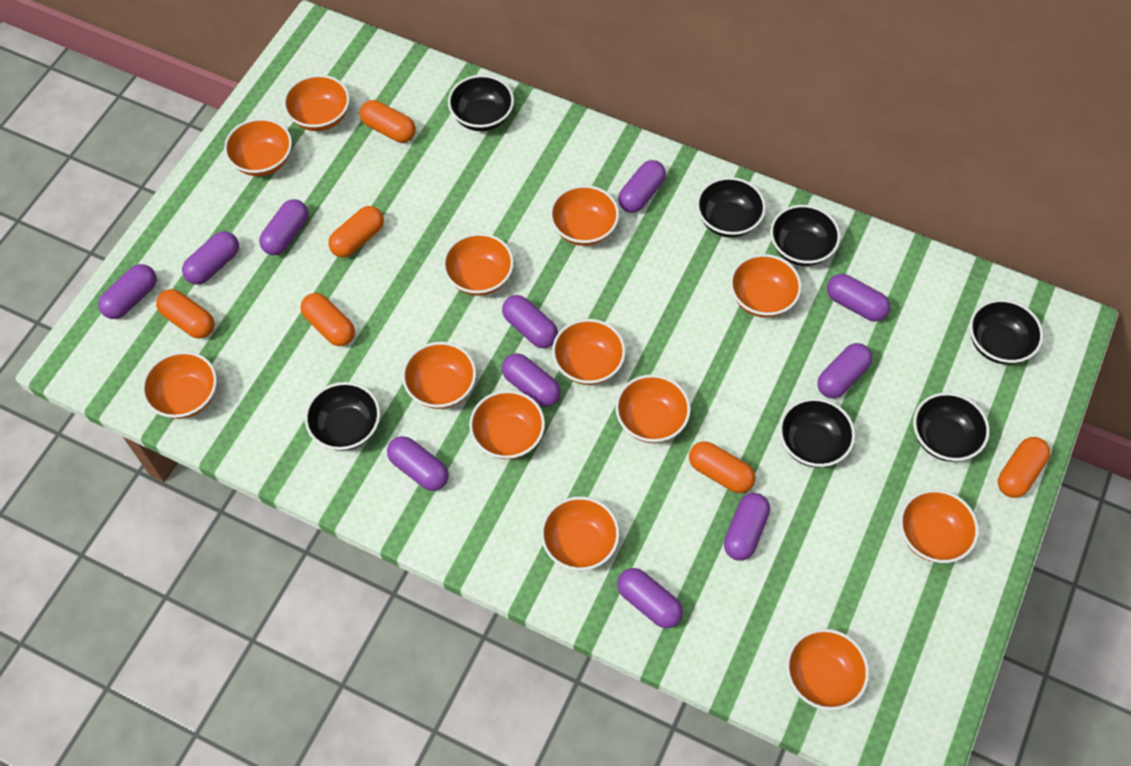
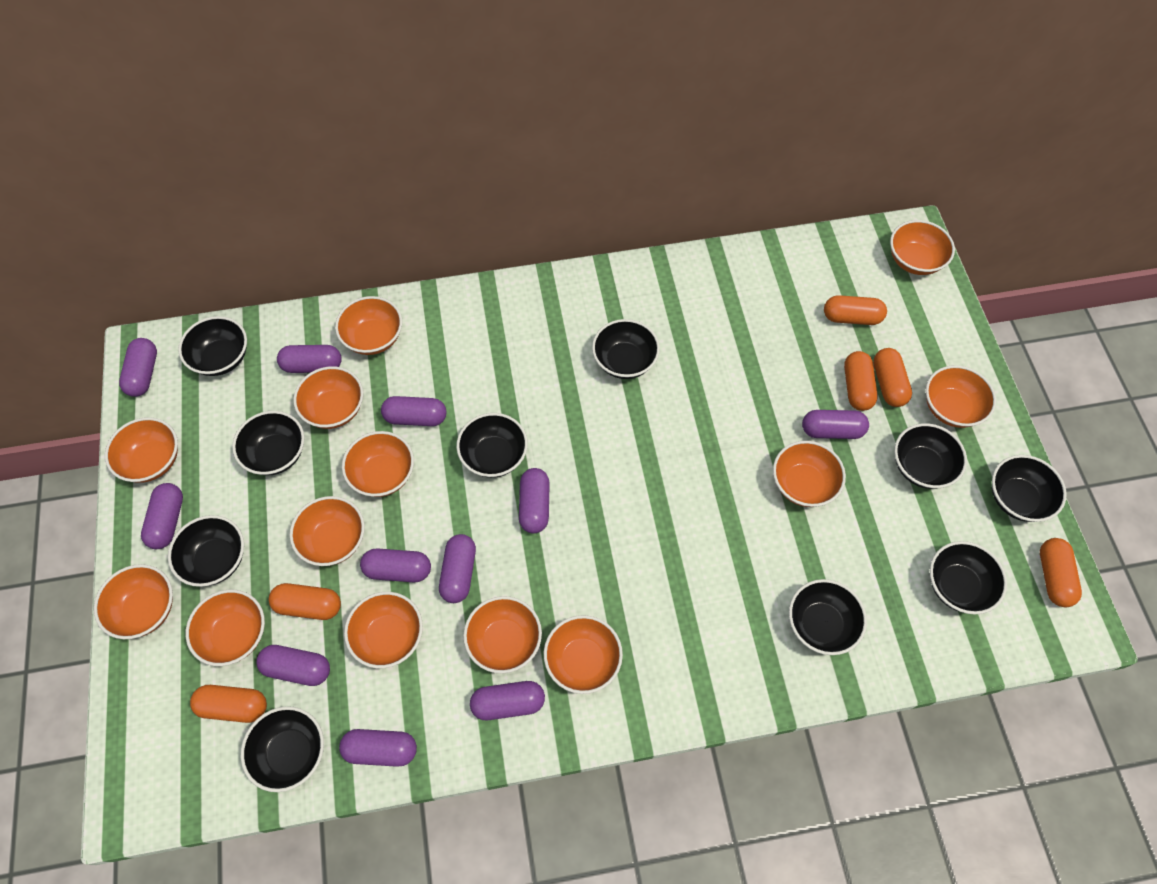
black bowl: 7 -> 10

